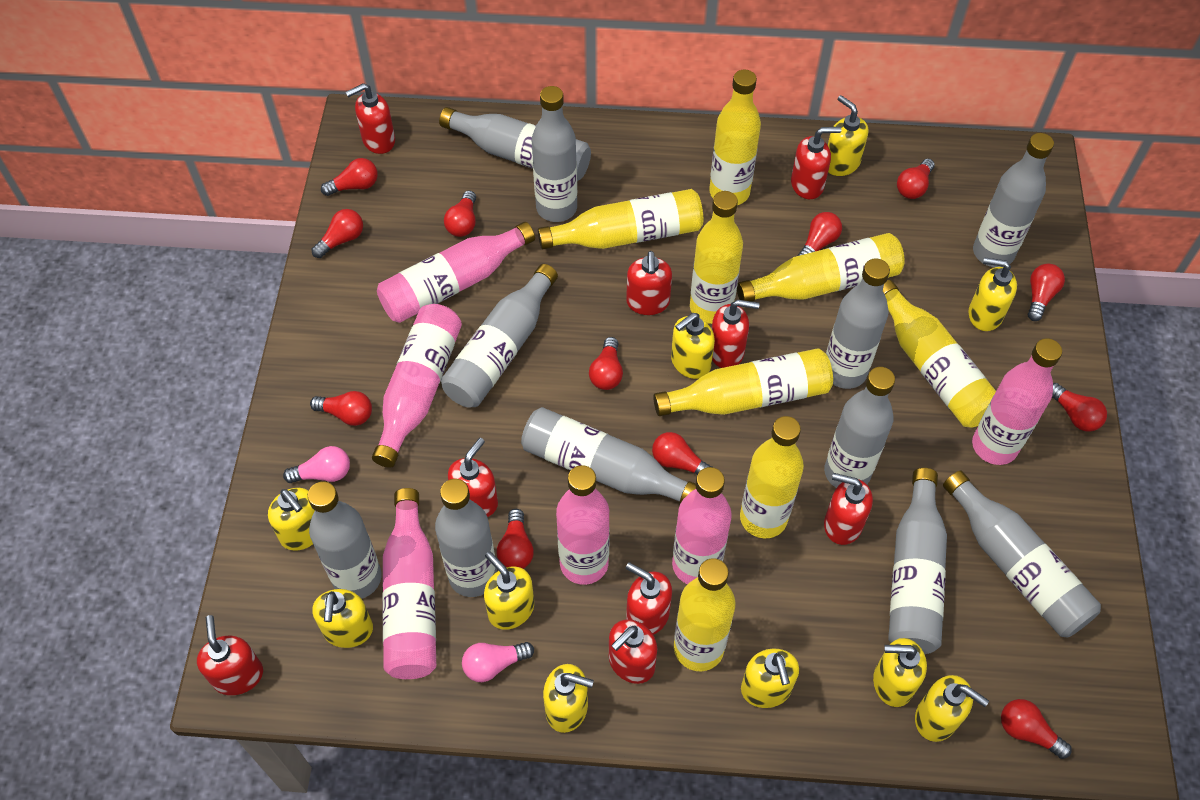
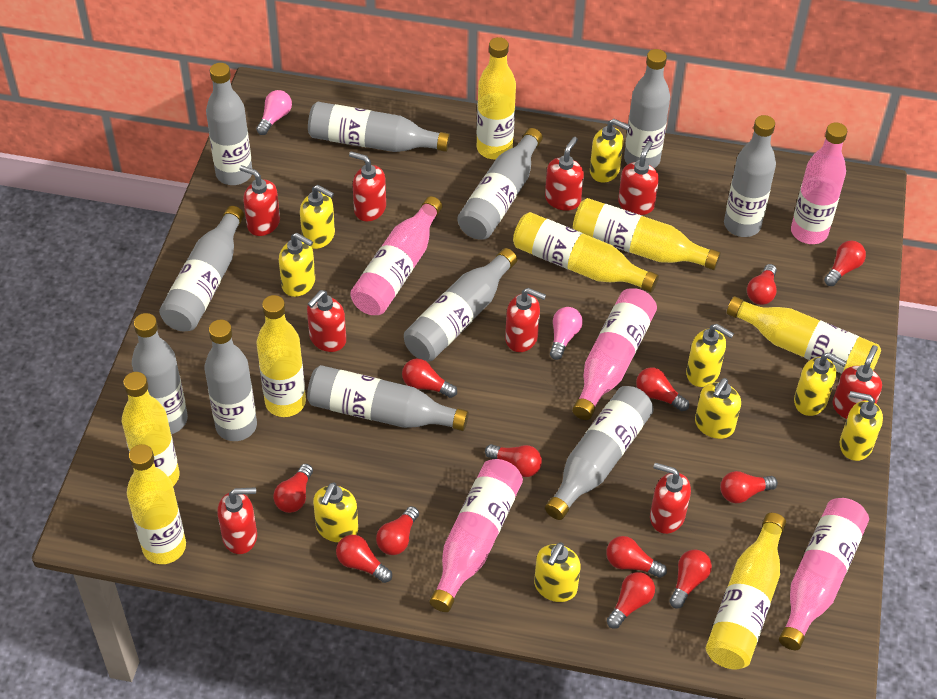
pink bottle: 6 -> 5
yellow soap dispenser: 10 -> 9

